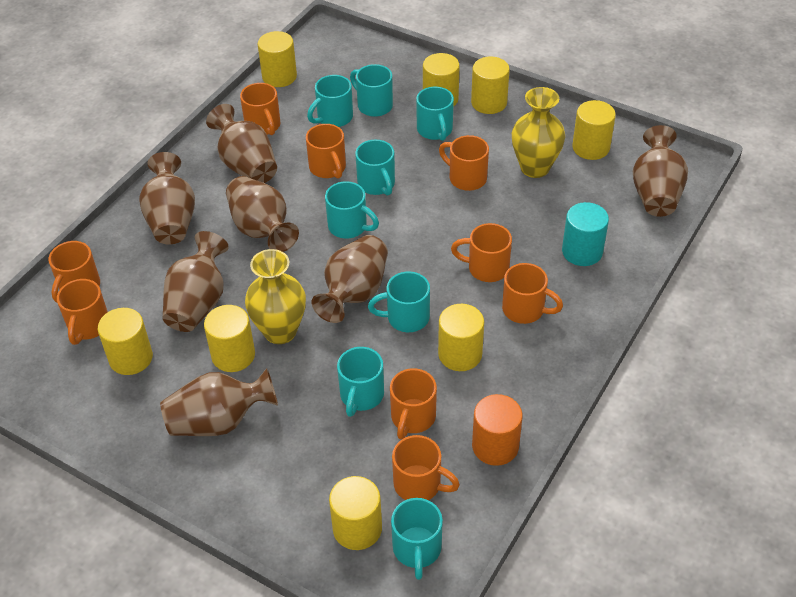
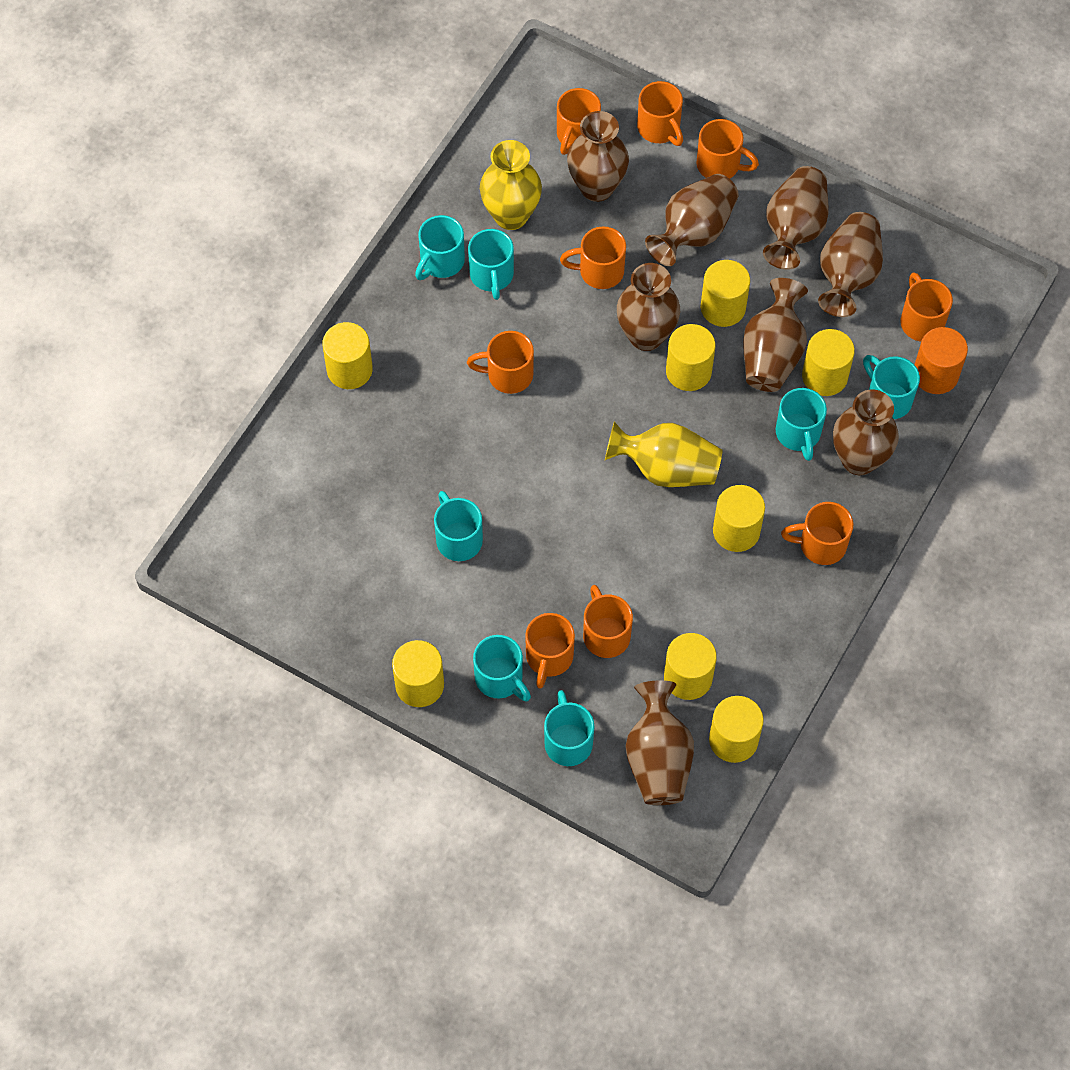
brown vase: 7 -> 8
turquoise cylinder: 1 -> 0
turquoise mug: 8 -> 7

